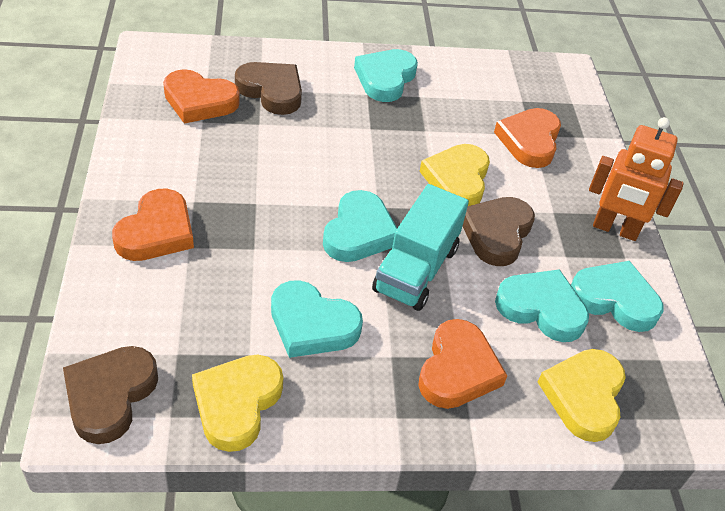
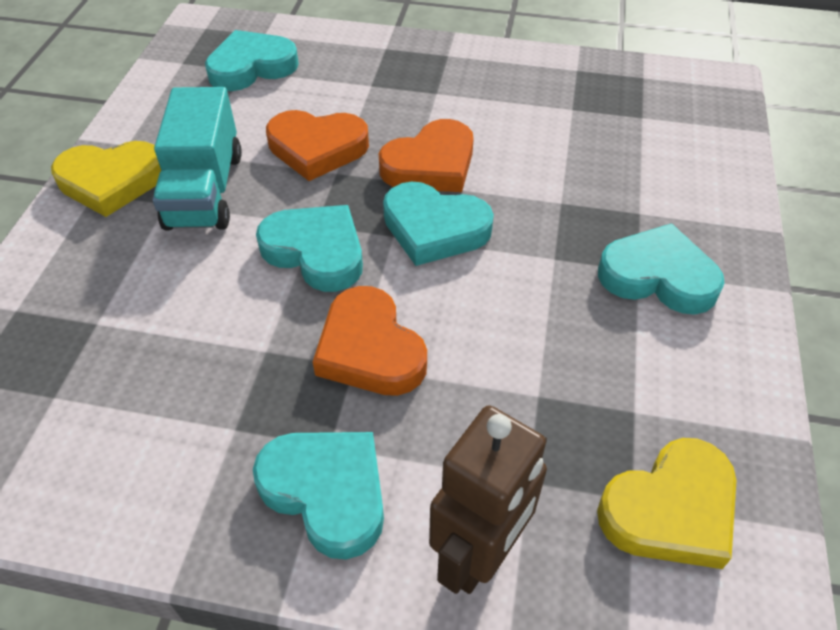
brown heart: 3 -> 0
brown robot: 0 -> 1
orange heart: 4 -> 3
orange robot: 1 -> 0
yellow heart: 3 -> 2

